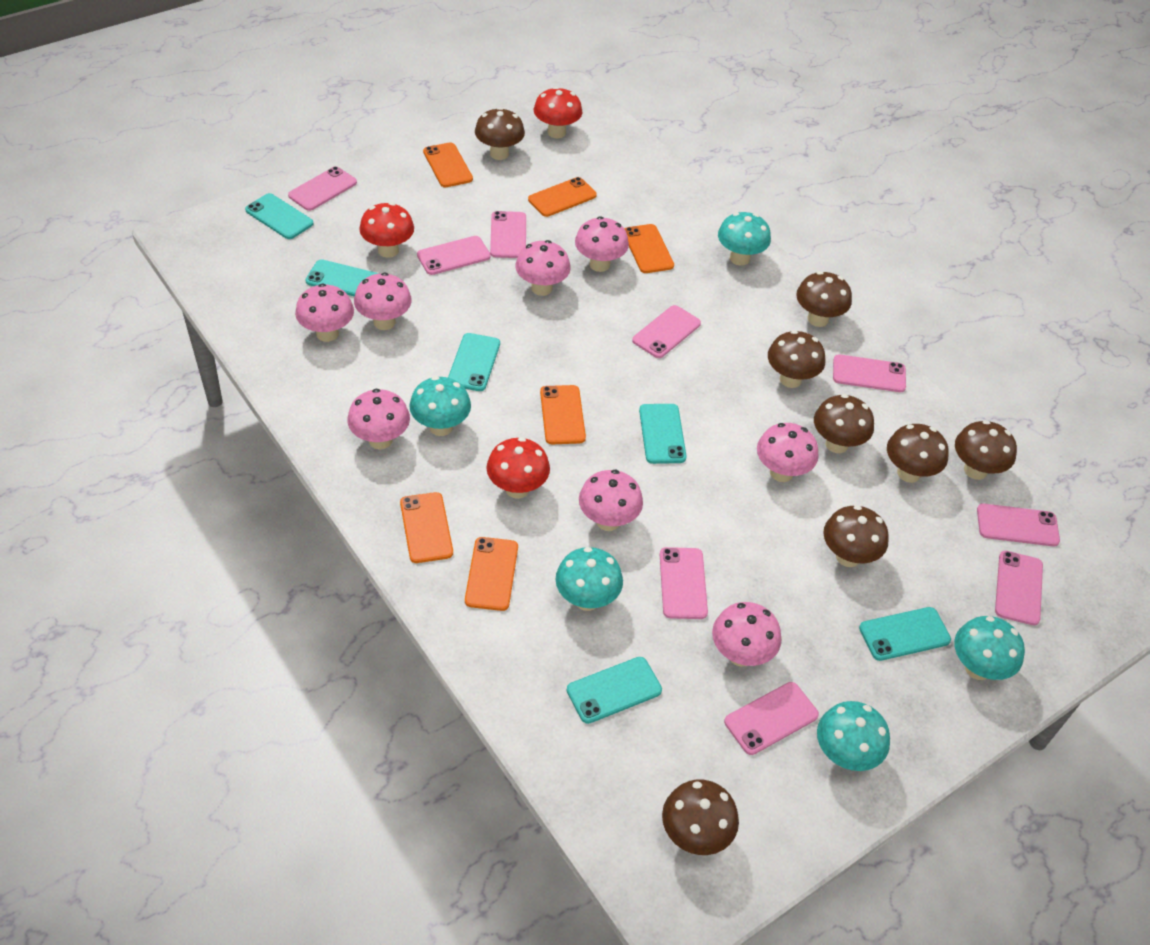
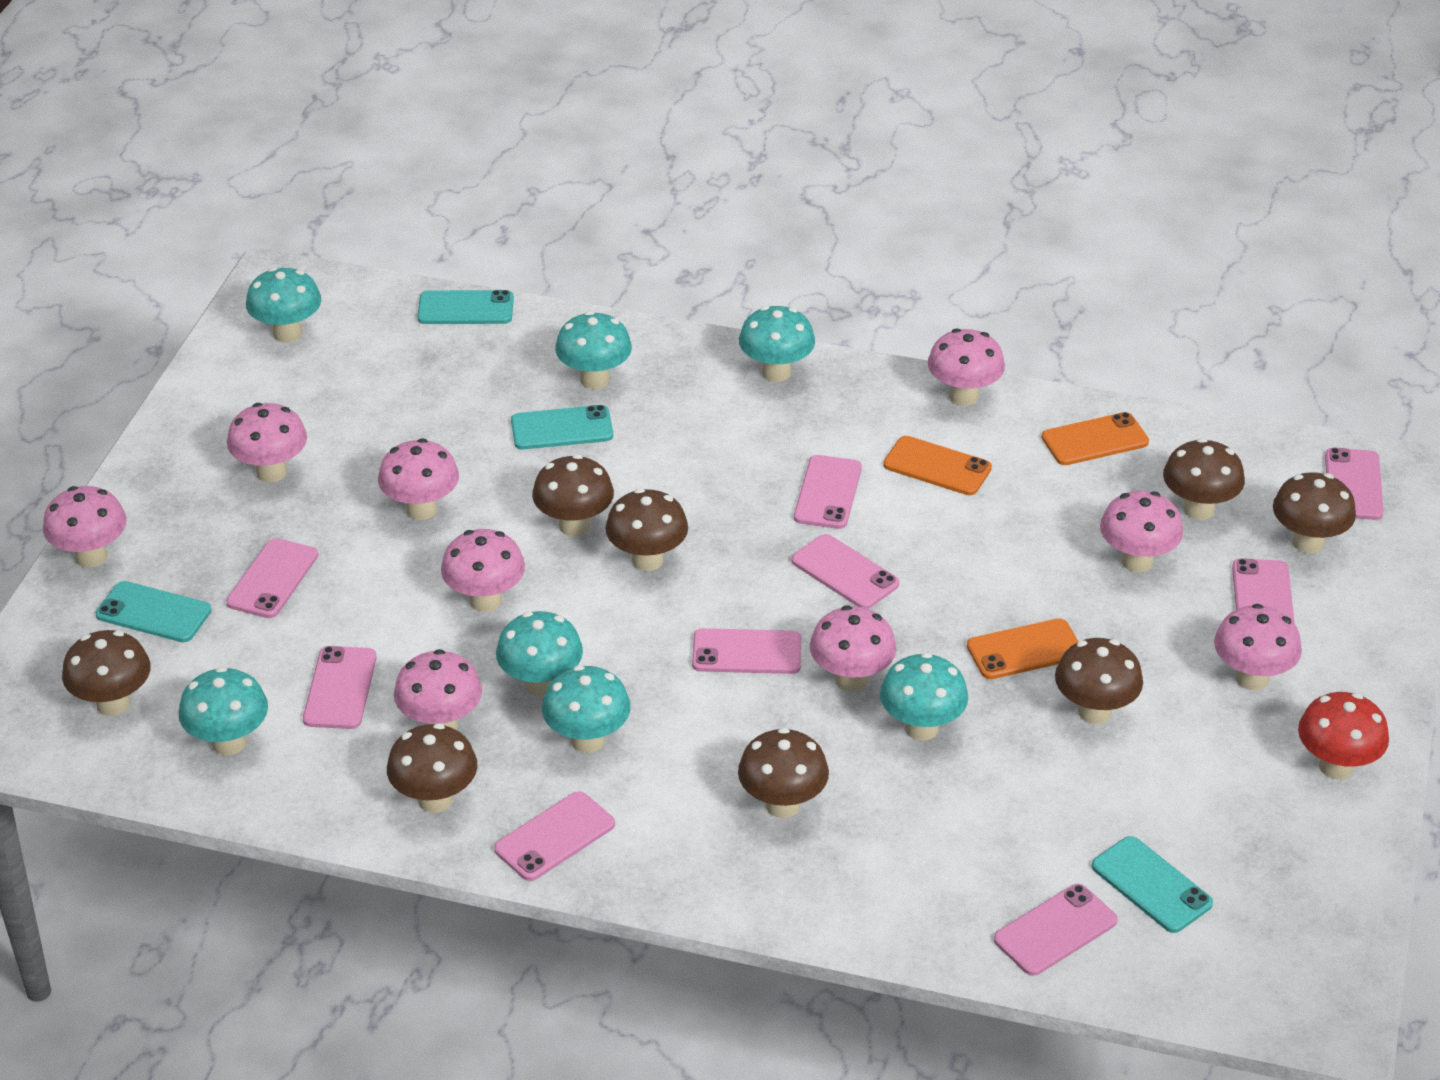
orange phone: 6 -> 3
pink mushroom: 8 -> 9
red mushroom: 3 -> 1
turquoise mushroom: 5 -> 7
turquoise phone: 6 -> 4

